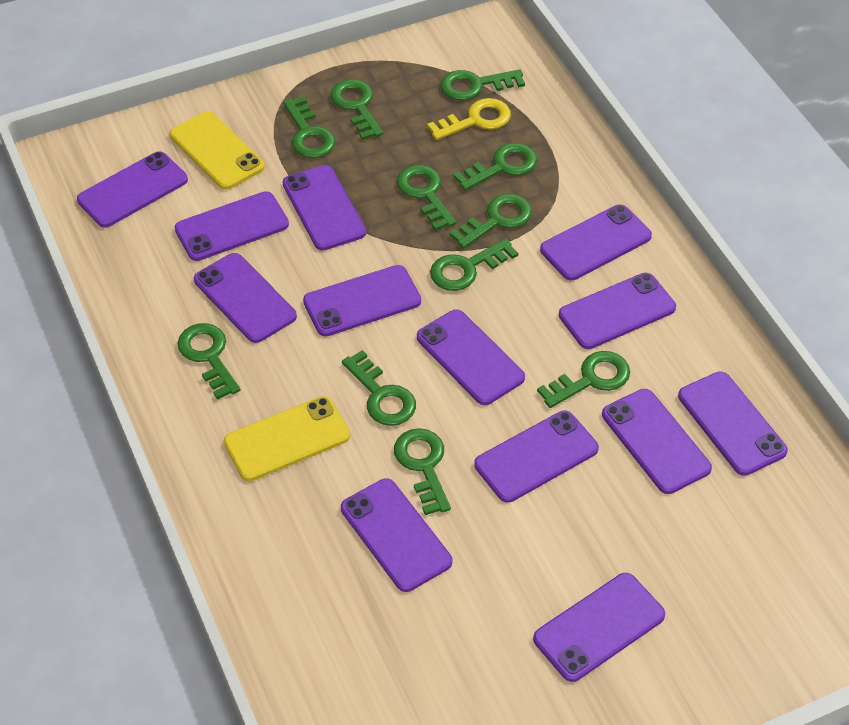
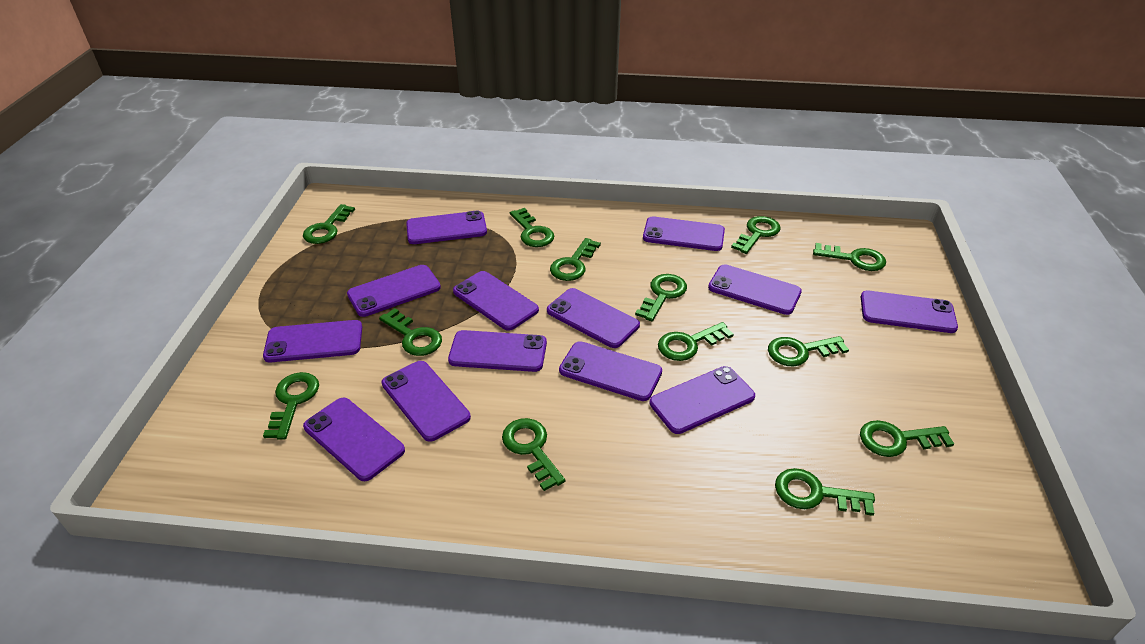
green key: 11 -> 13
yellow key: 1 -> 0
yellow phone: 2 -> 0

